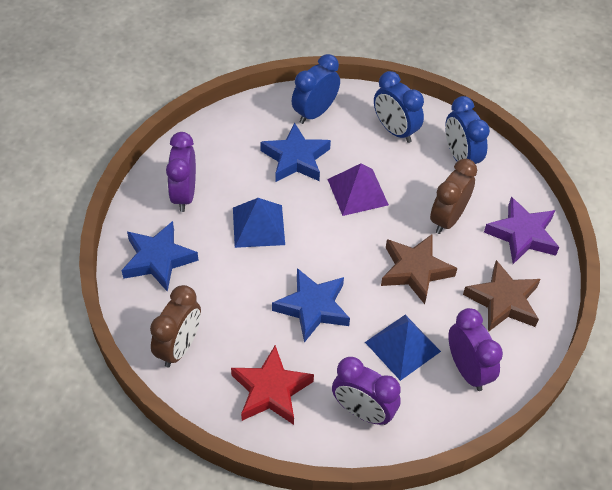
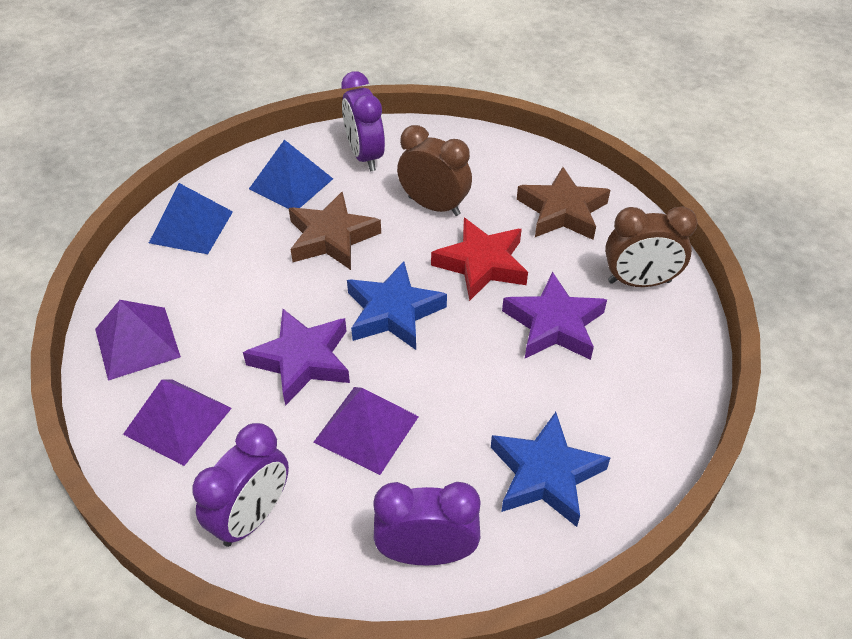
blue clock: 3 -> 0
blue star: 3 -> 2
purple pyramid: 1 -> 3
purple star: 1 -> 2

